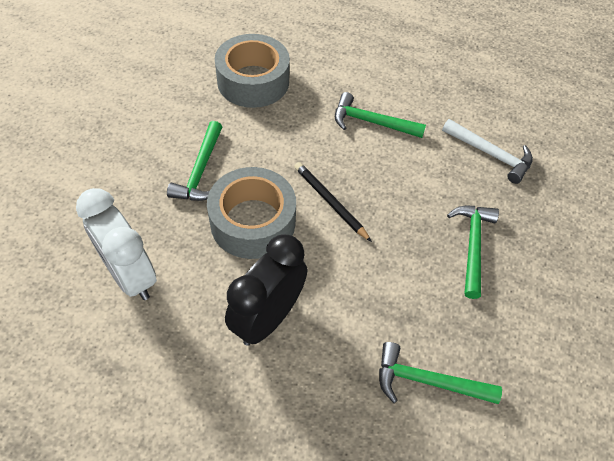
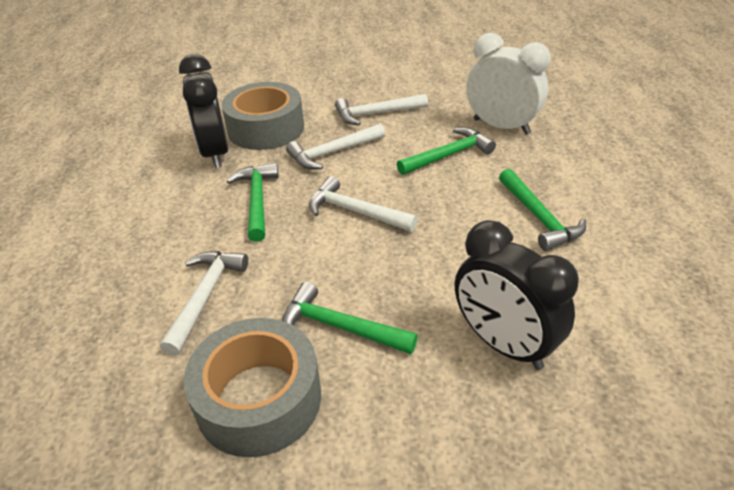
black clock: 1 -> 2
black pencil: 1 -> 0
white hammer: 1 -> 4

